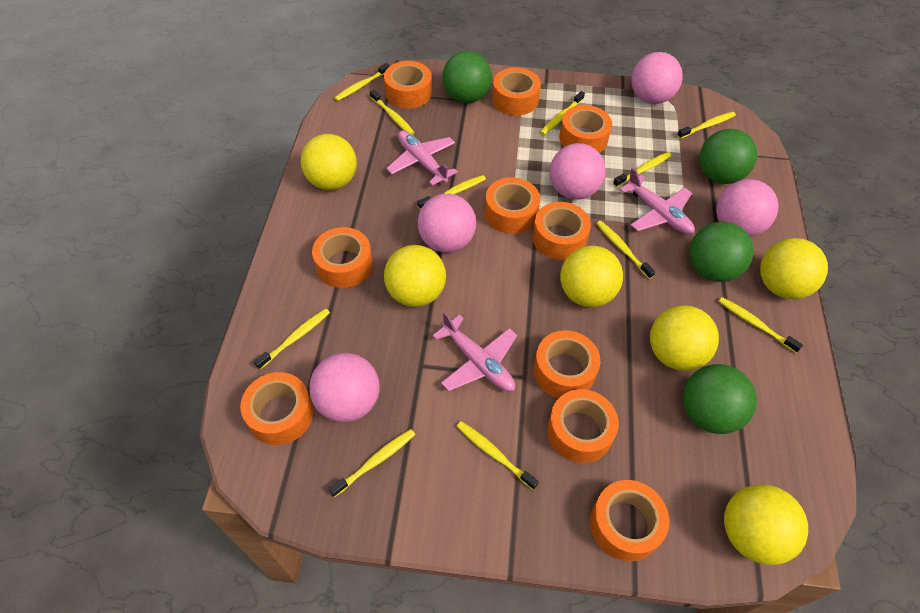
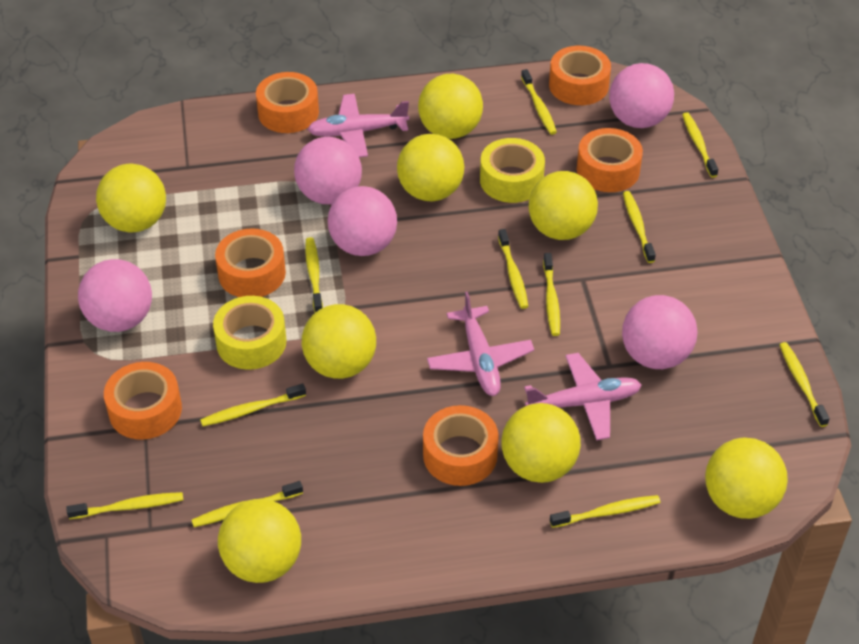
green ball: 4 -> 0
orange tape: 10 -> 6
yellow ball: 6 -> 8
yellow tape: 0 -> 2

